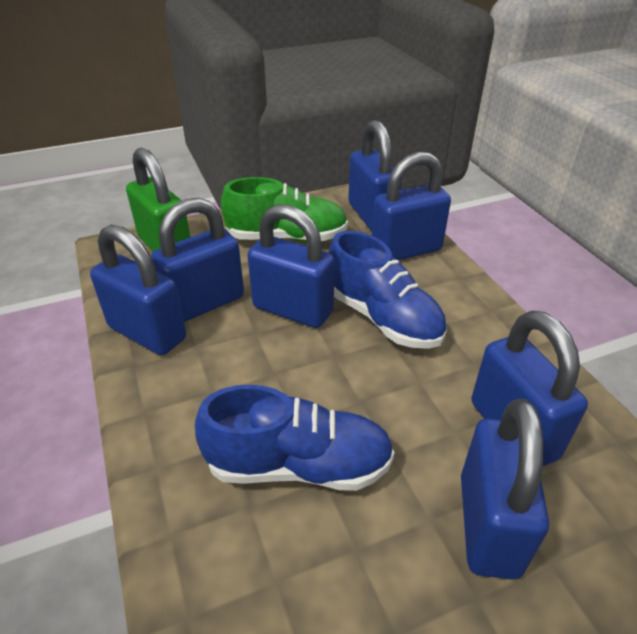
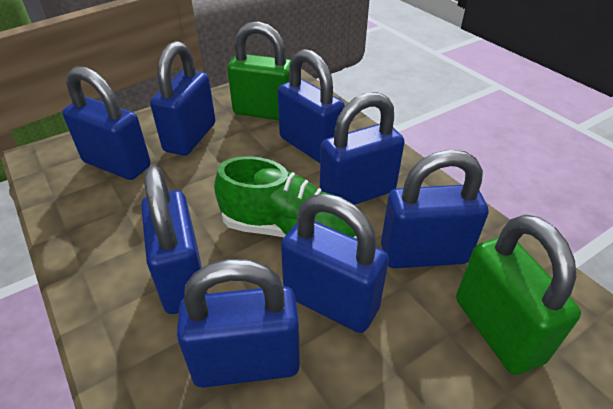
blue padlock: 7 -> 8
blue shoe: 2 -> 0
green padlock: 1 -> 2

